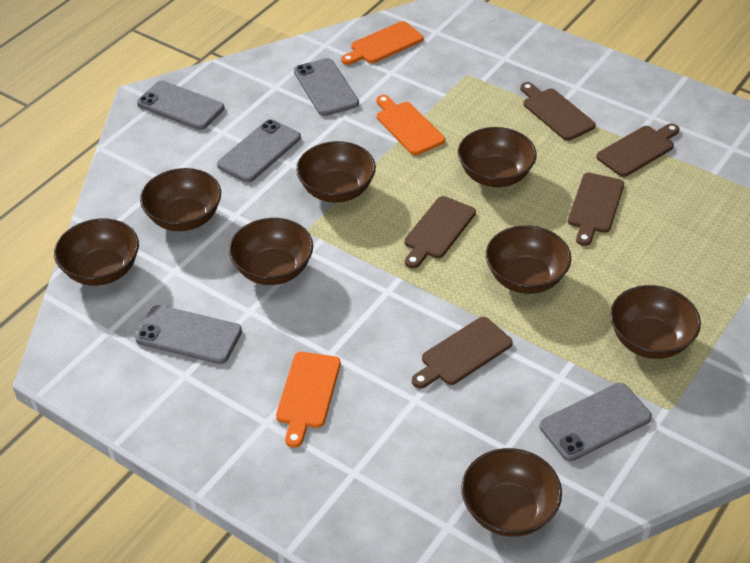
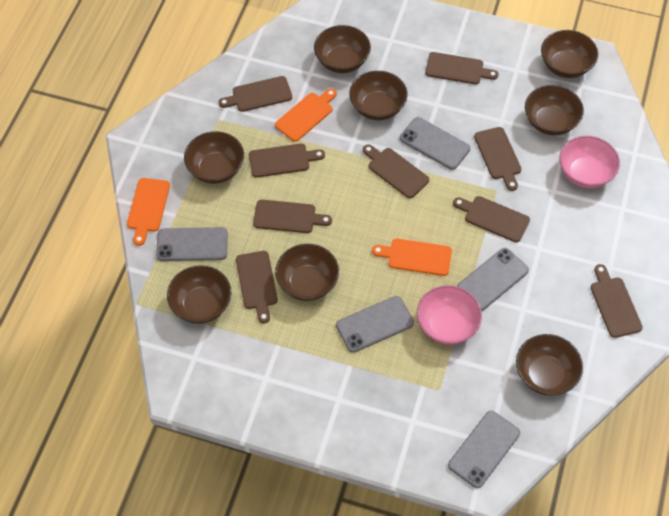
brown cutting board: 5 -> 9
pink bowl: 0 -> 2

